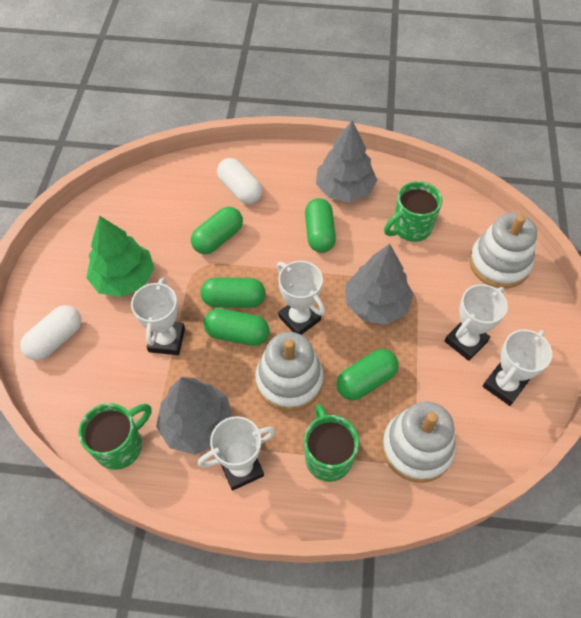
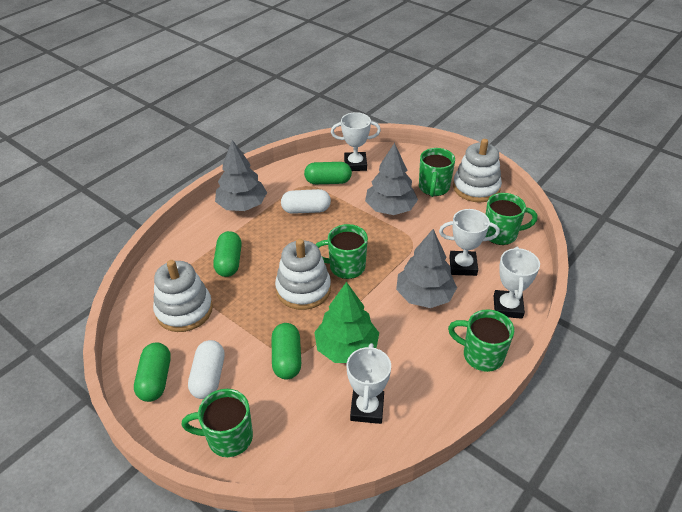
green capsule: 5 -> 4
green mug: 3 -> 5
white trophy: 5 -> 4

